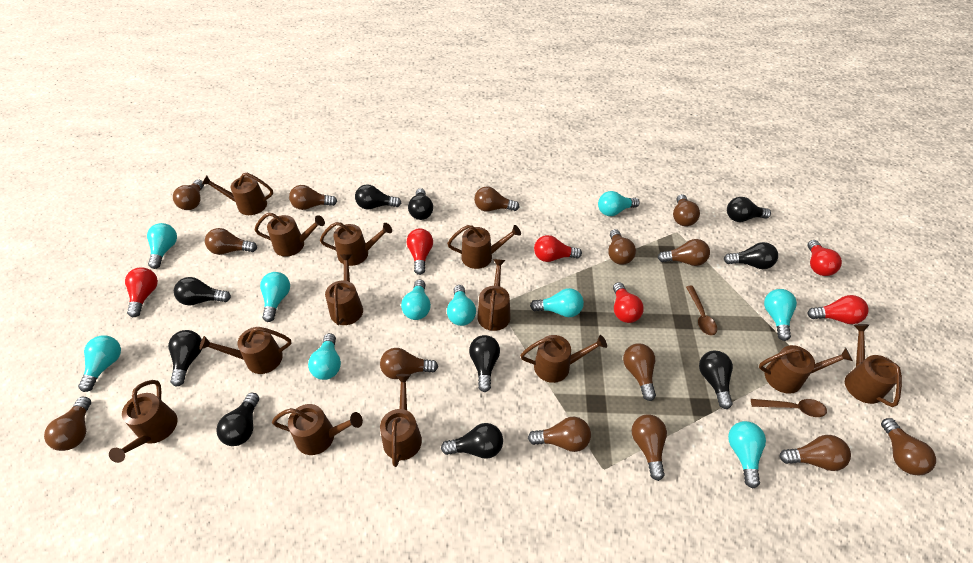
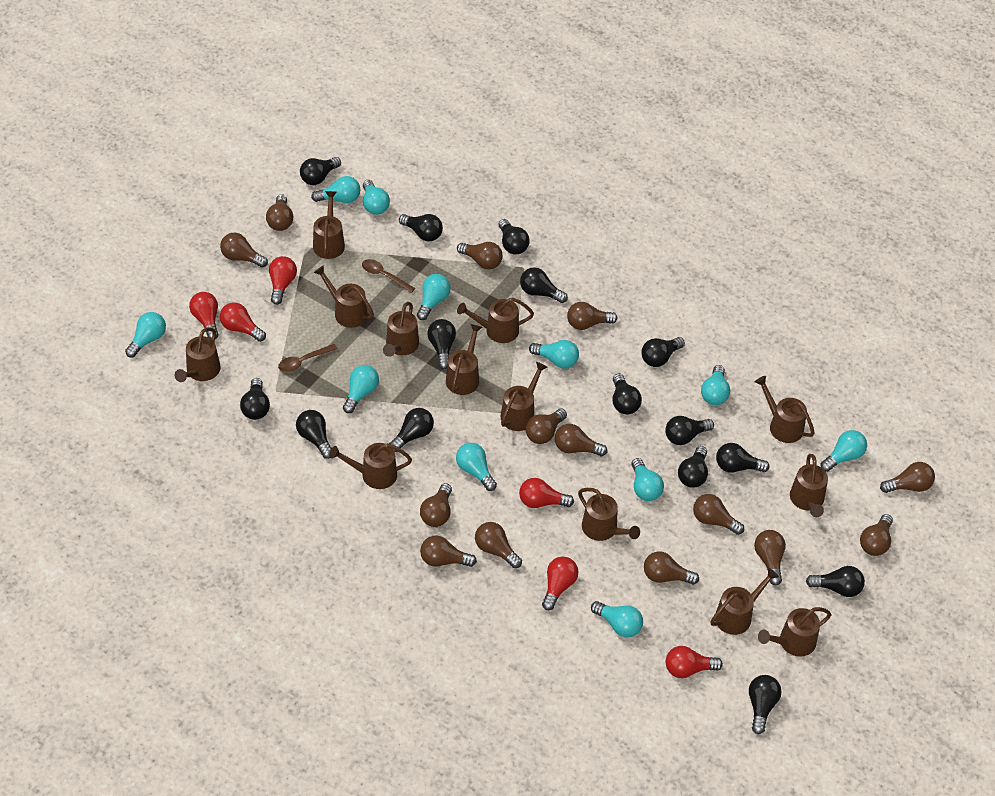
black light bulb: 10 -> 15
turquoise light bulb: 10 -> 11

